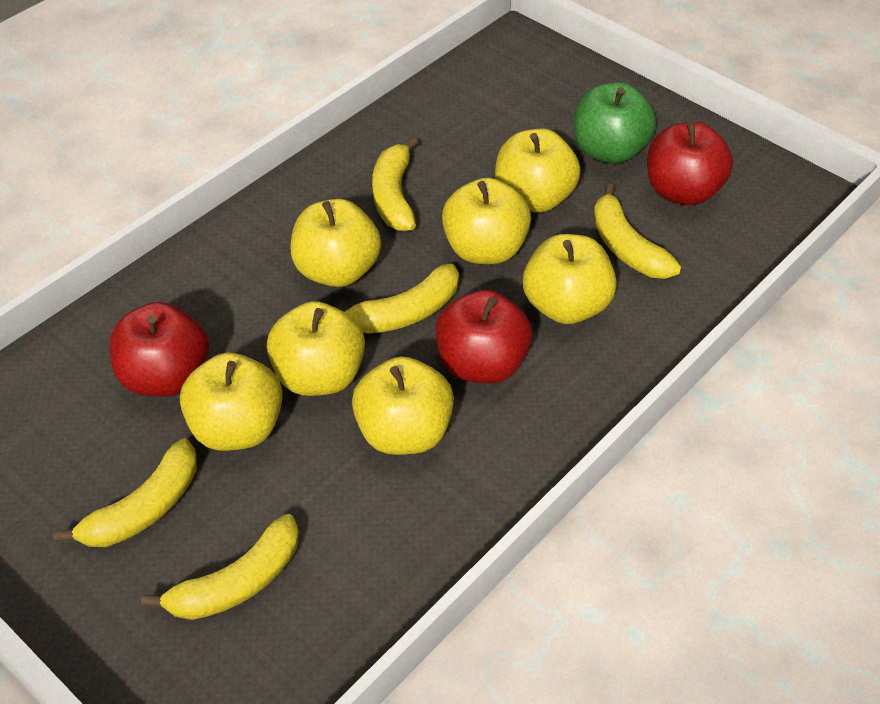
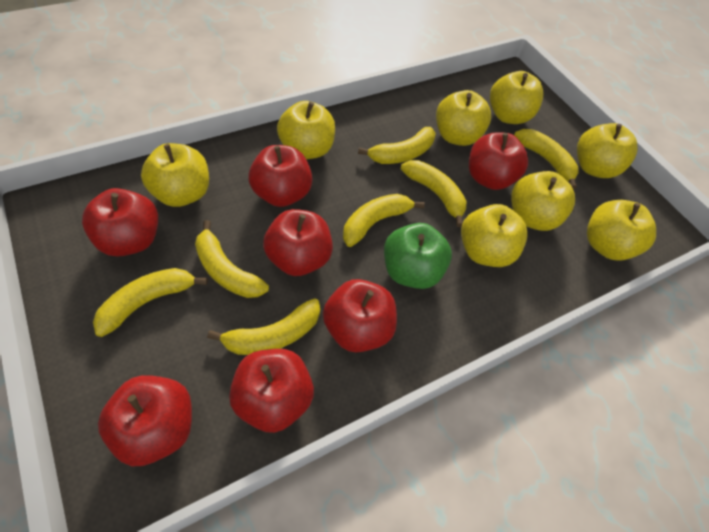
red apple: 3 -> 7
yellow apple: 7 -> 8
yellow banana: 5 -> 7

